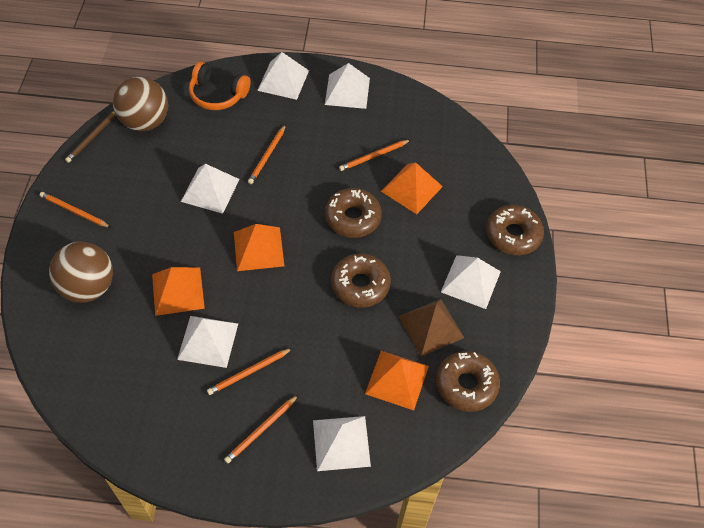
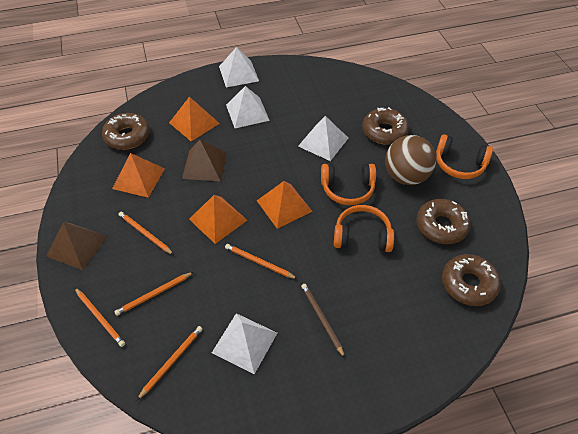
brown ball: 2 -> 1
brown pyramid: 1 -> 2
orange headphones: 1 -> 3
white pyramid: 6 -> 4

